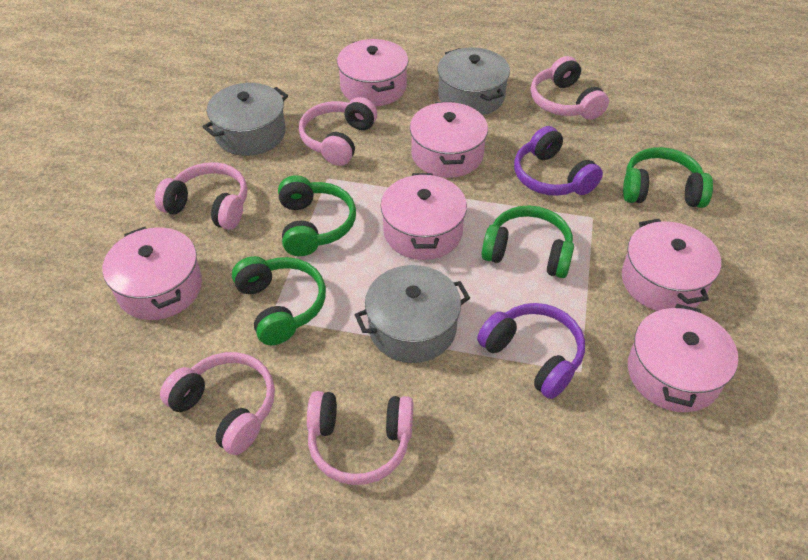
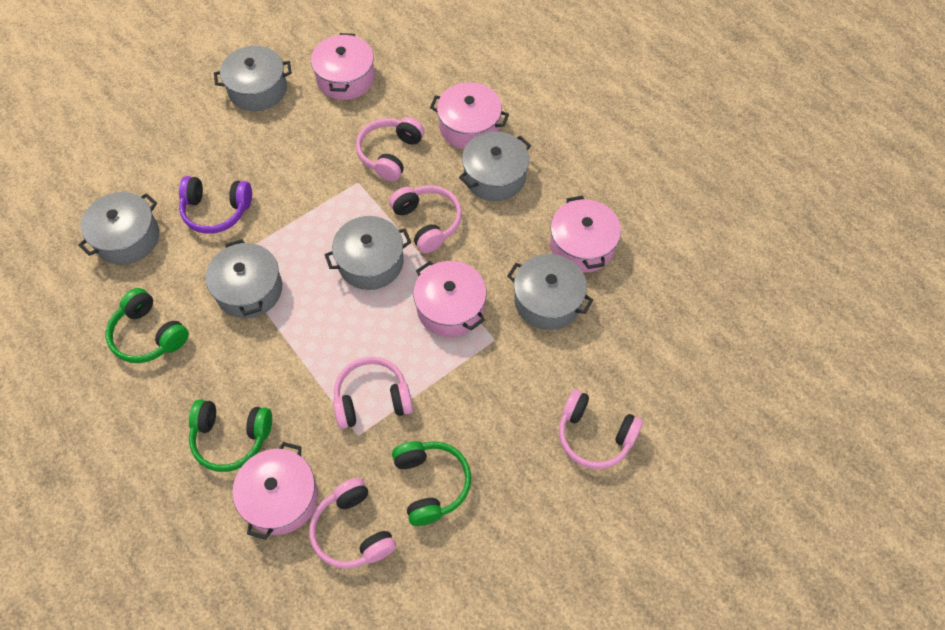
green headphones: 4 -> 3
grey pot: 3 -> 6
pink pot: 6 -> 5
purple headphones: 2 -> 1

